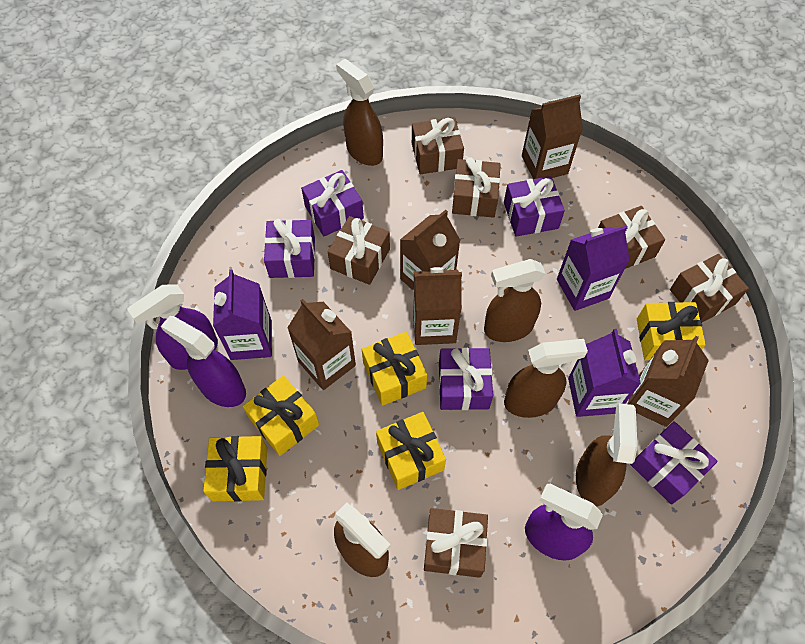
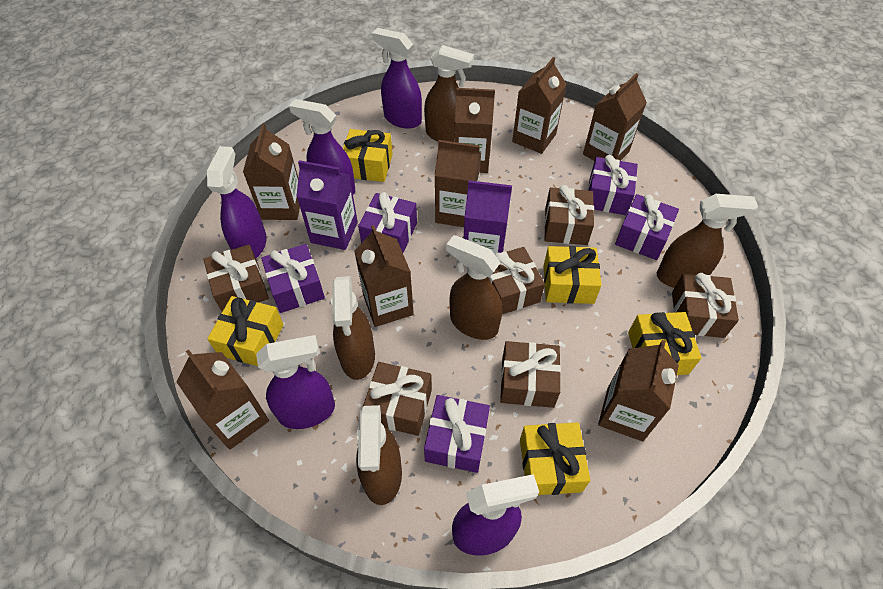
brown carton: 5 -> 8
purple carton: 3 -> 2
purple spray bottle: 3 -> 5

